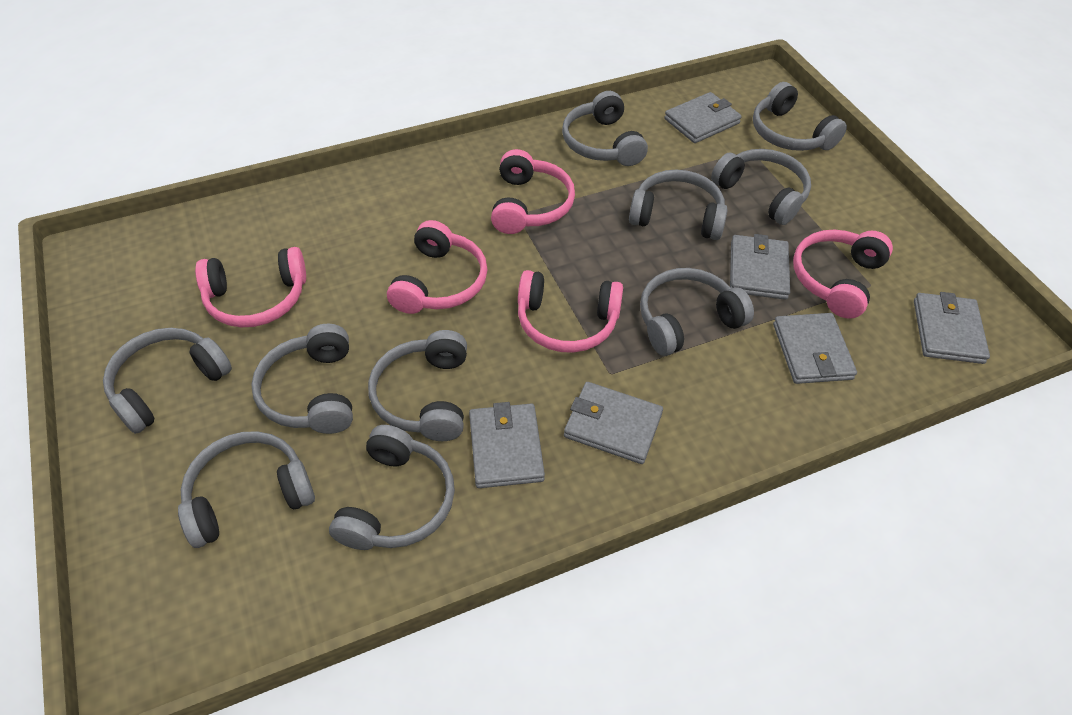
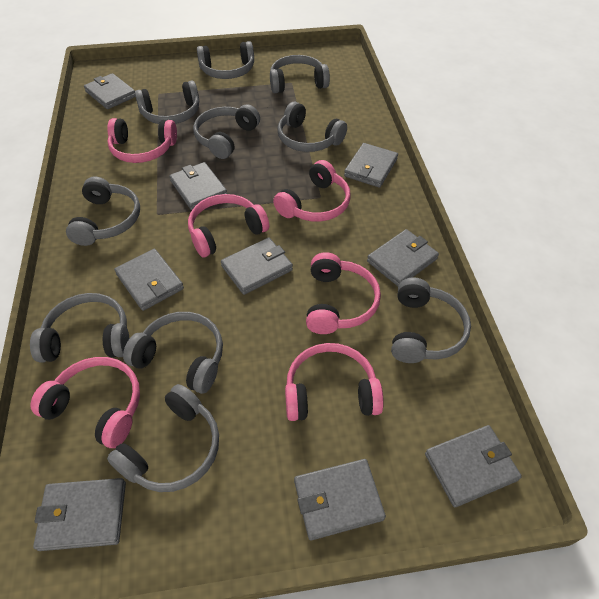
grey wallet: 6 -> 9
pink headphones: 5 -> 6

